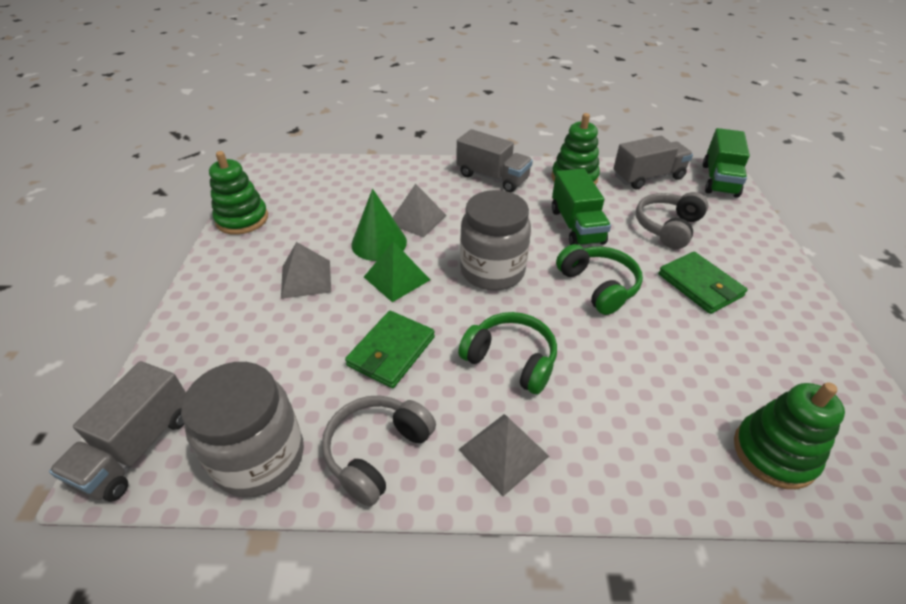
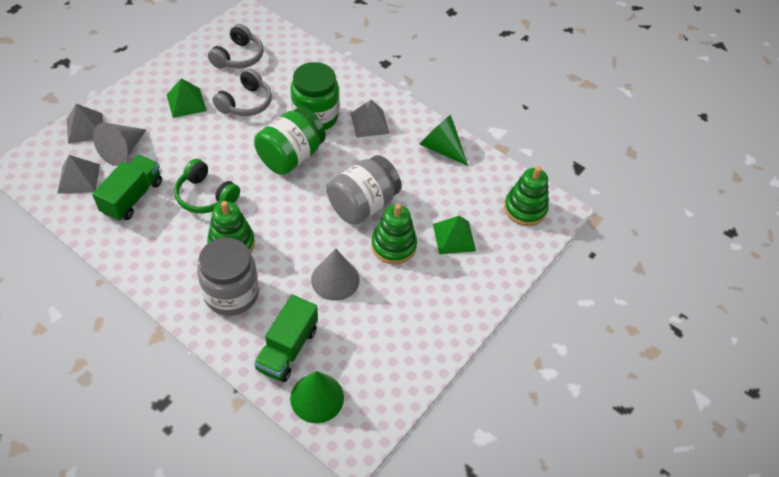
green cone: 1 -> 2
green headphones: 2 -> 1
green jar: 0 -> 2
green pyramid: 1 -> 2
green wallet: 2 -> 0
grey cone: 0 -> 2
grey truck: 3 -> 0

